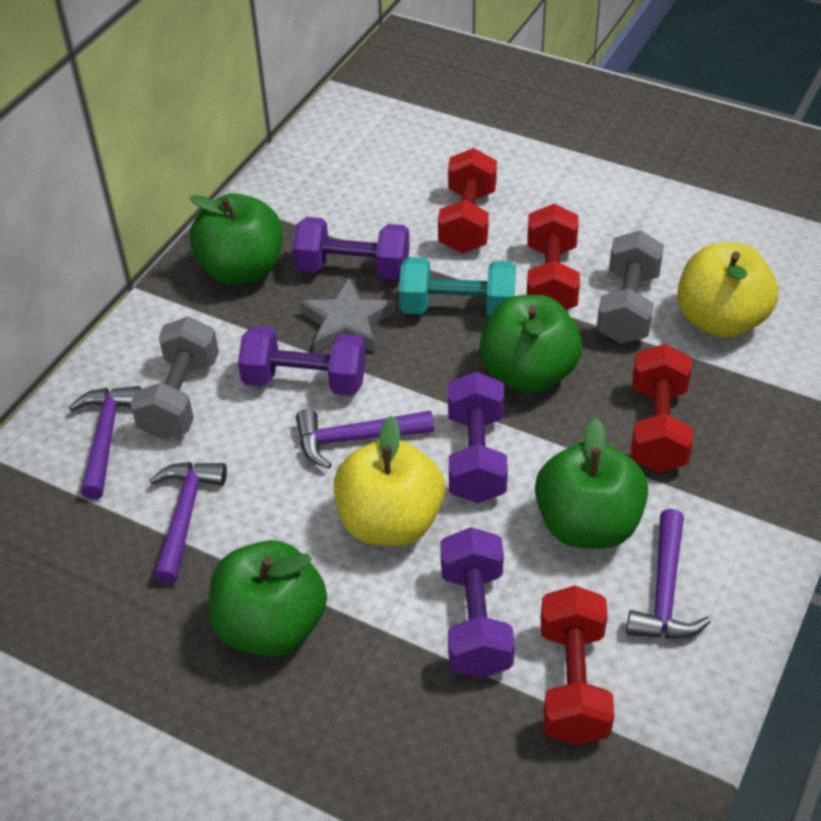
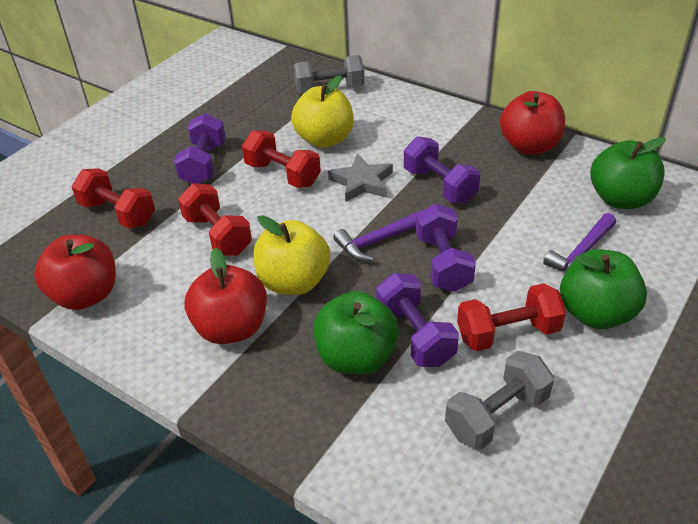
green apple: 4 -> 3
purple hammer: 4 -> 2
red apple: 0 -> 3
turquoise dumbbell: 1 -> 0

